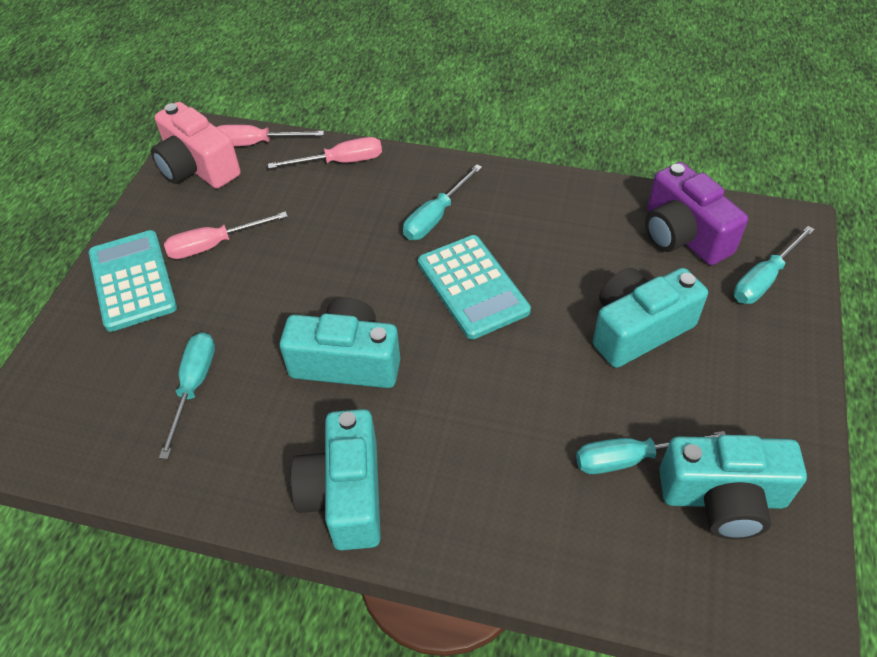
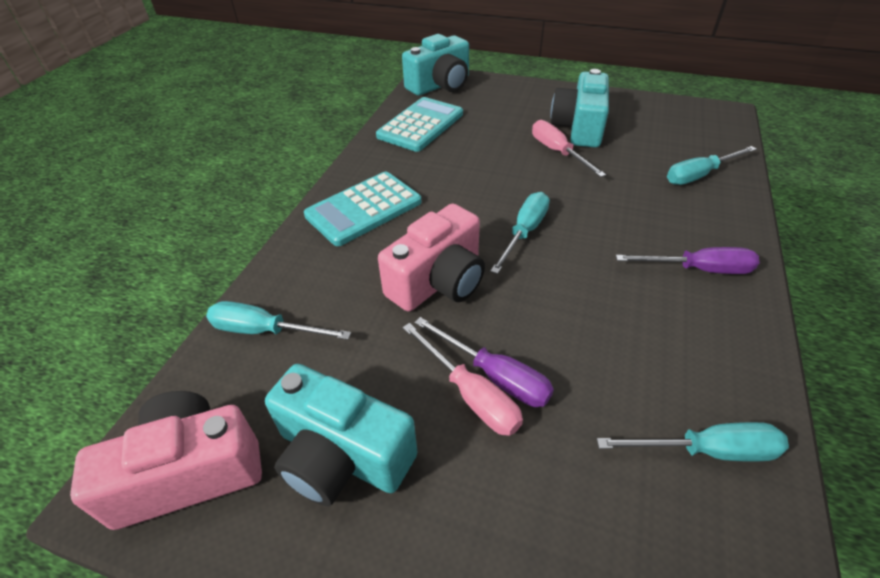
pink camera: 1 -> 2
pink screwdriver: 3 -> 2
purple camera: 1 -> 0
purple screwdriver: 0 -> 2
turquoise camera: 4 -> 3

